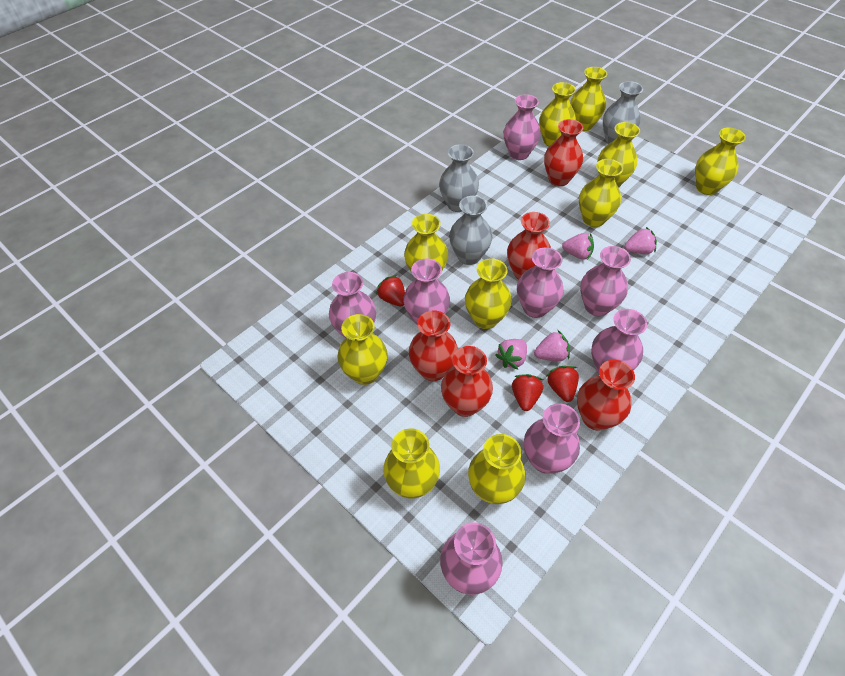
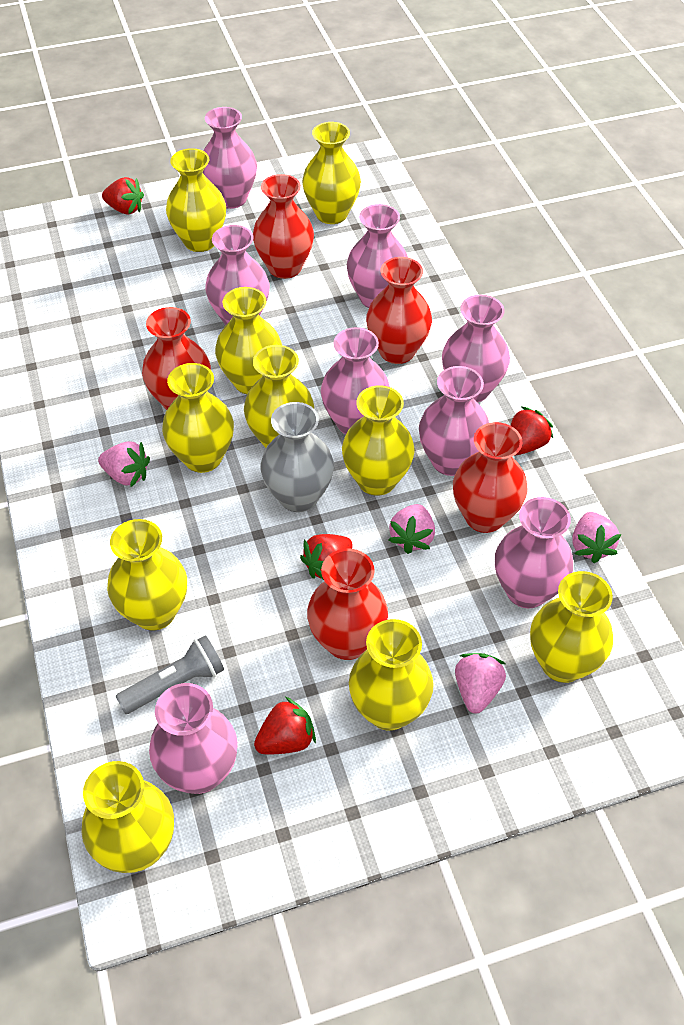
grey flashlight: 0 -> 1
grey vase: 3 -> 1
red strawberry: 3 -> 4

